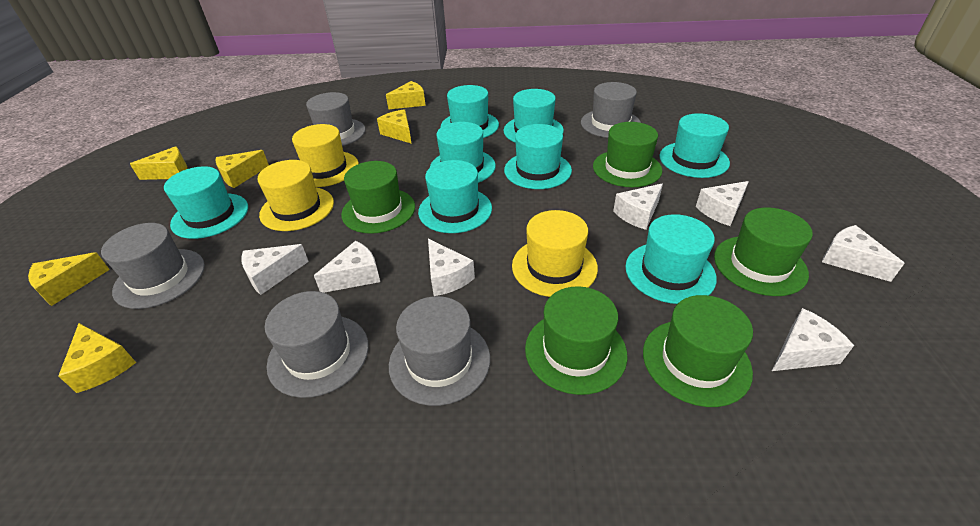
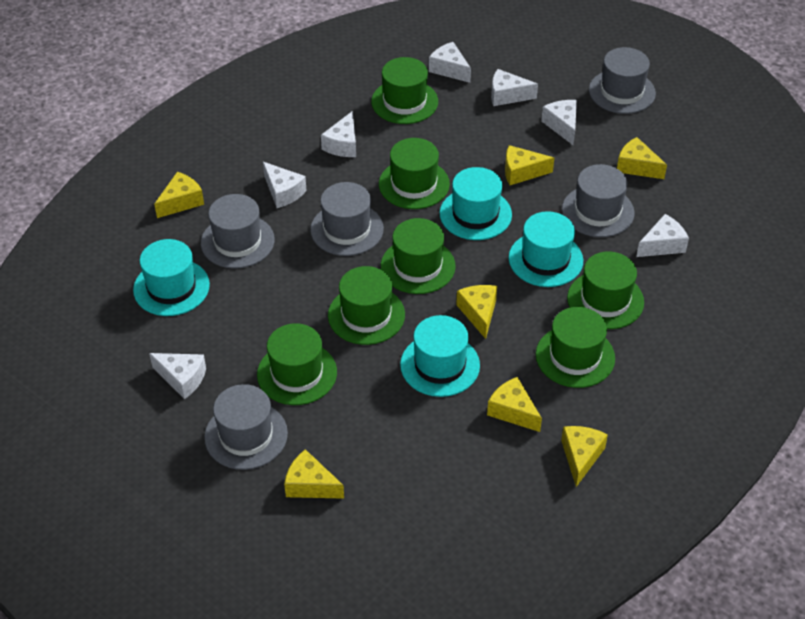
green hat: 5 -> 7
turquoise hat: 8 -> 4
yellow cheese: 6 -> 7
yellow hat: 3 -> 0

